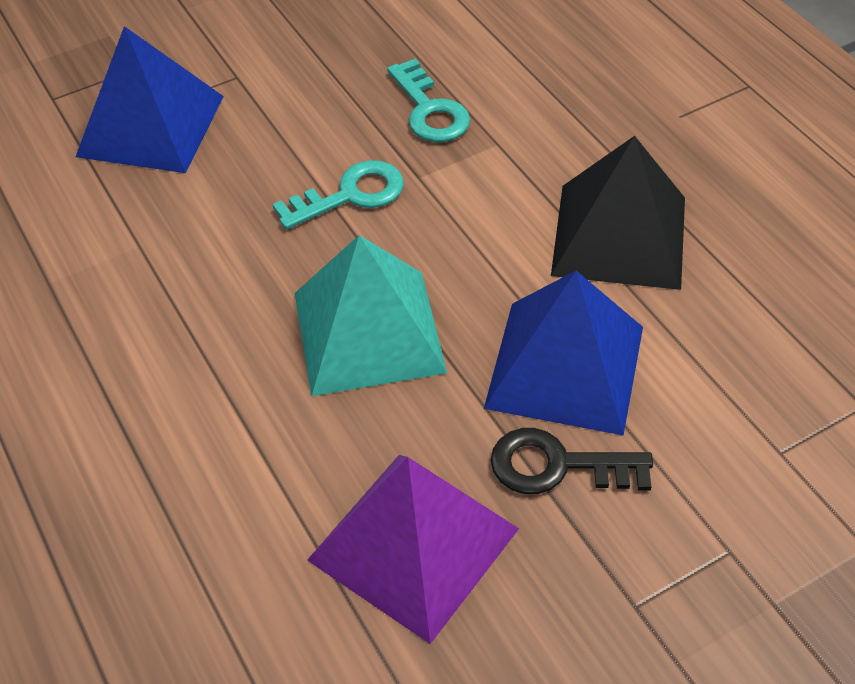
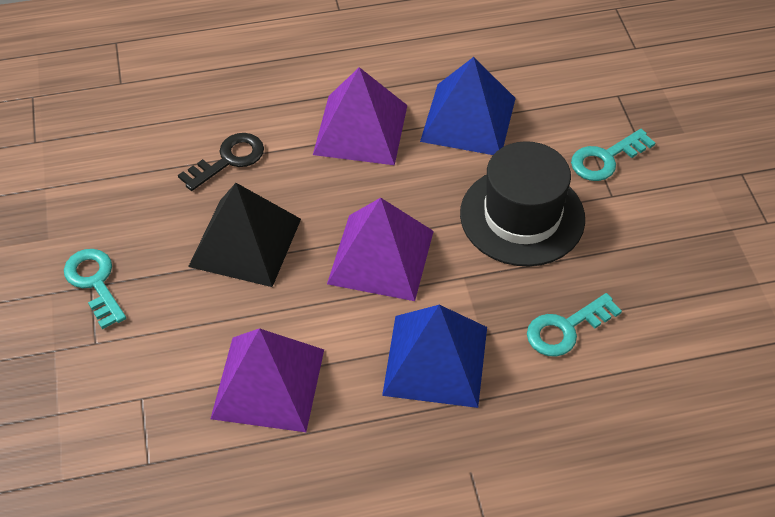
black hat: 0 -> 1
purple pyramid: 1 -> 3
turquoise key: 2 -> 3
turquoise pyramid: 1 -> 0

